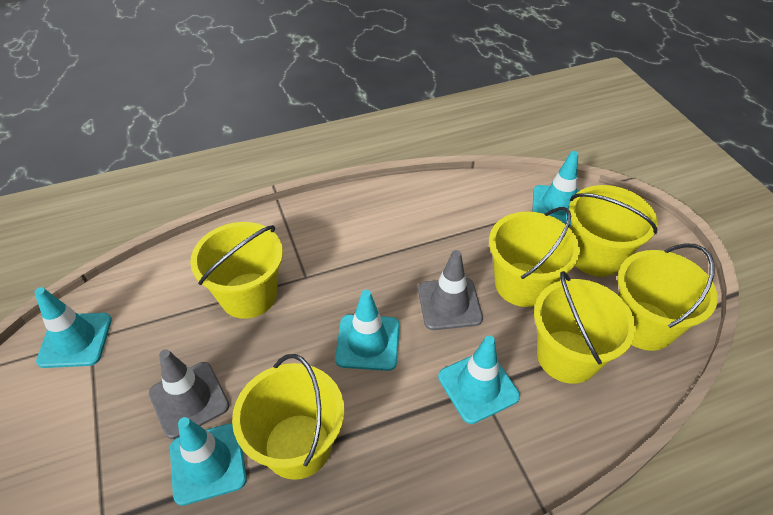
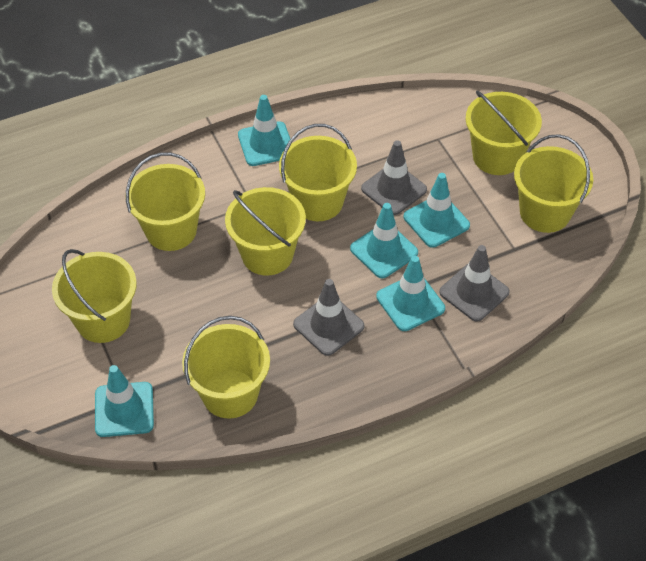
grey traffic cone: 2 -> 3
yellow bucket: 6 -> 7

